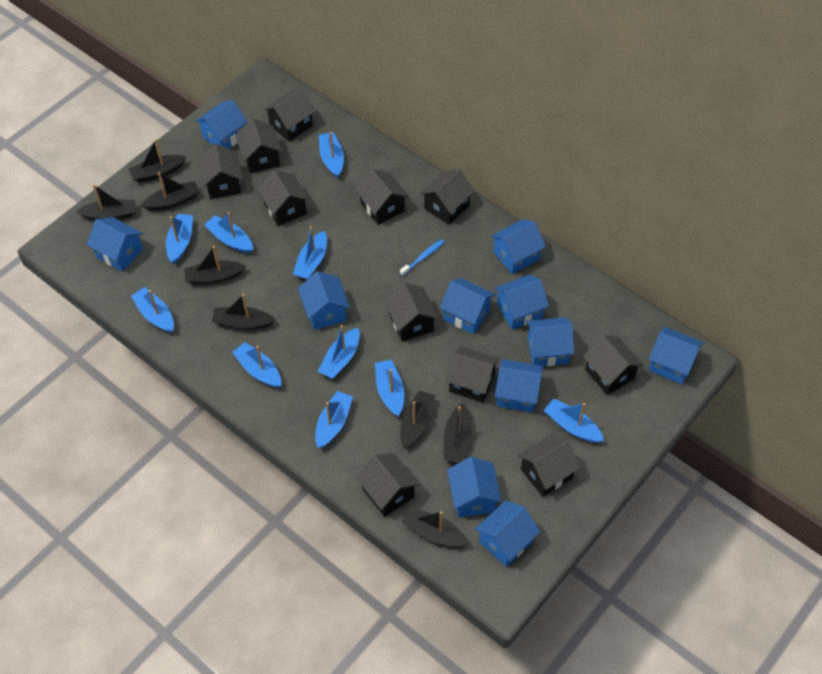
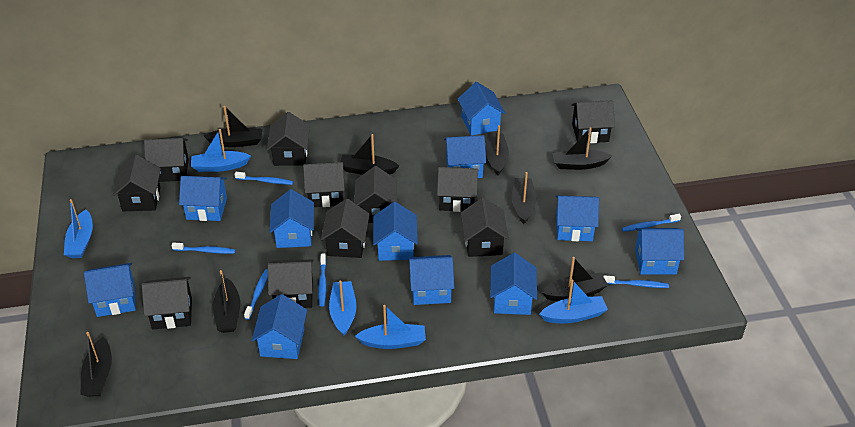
blue boat: 10 -> 5
blue toothbrush: 1 -> 6

